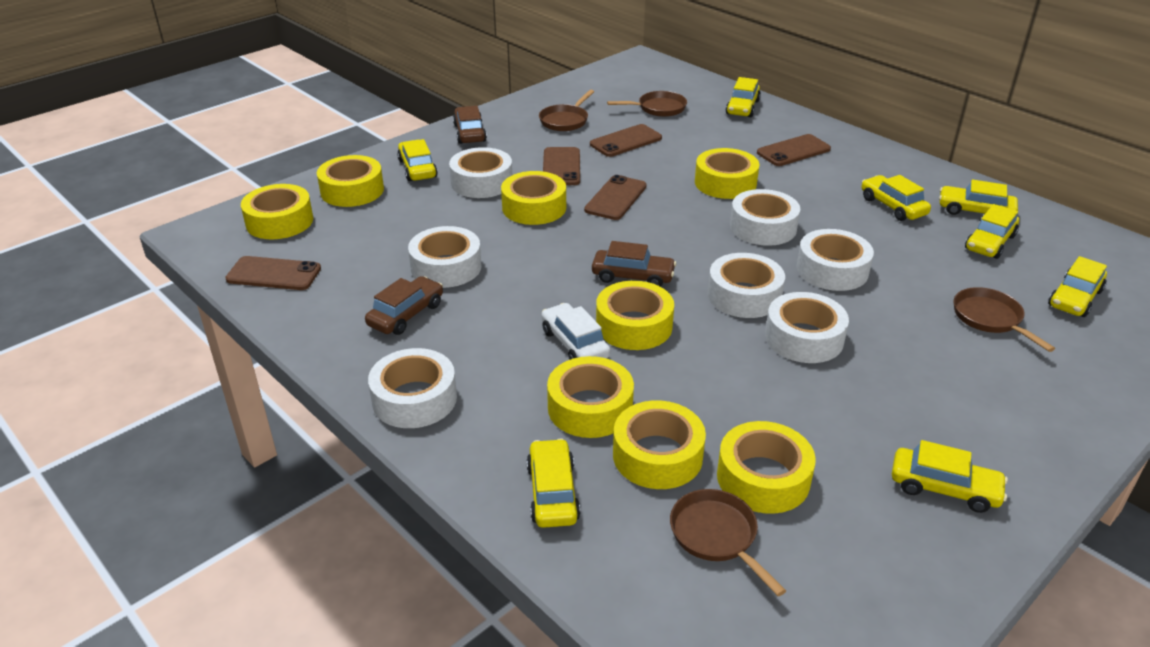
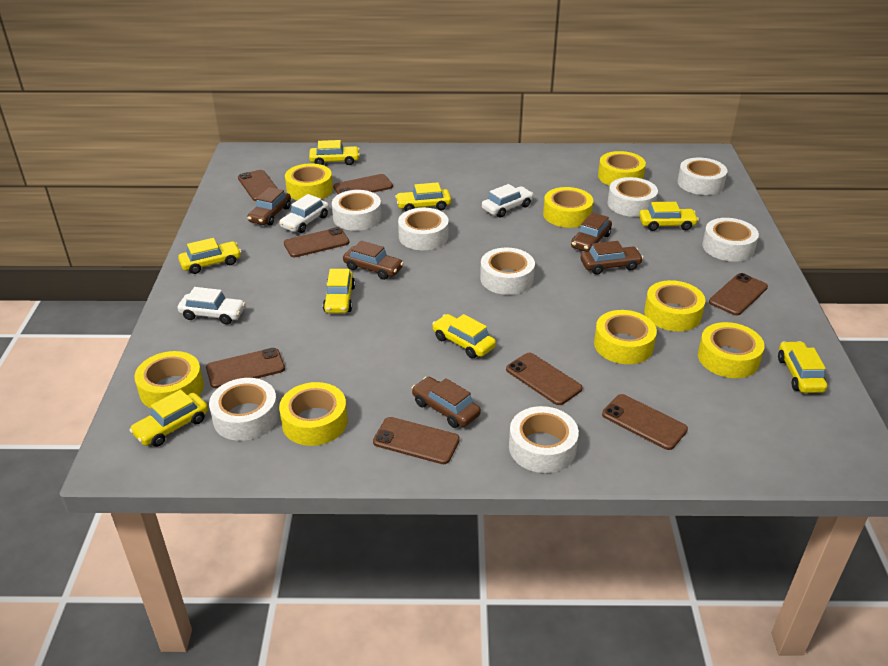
brown car: 3 -> 5
brown pan: 4 -> 0
brown phone: 5 -> 8
white car: 1 -> 3
white tape: 7 -> 8

